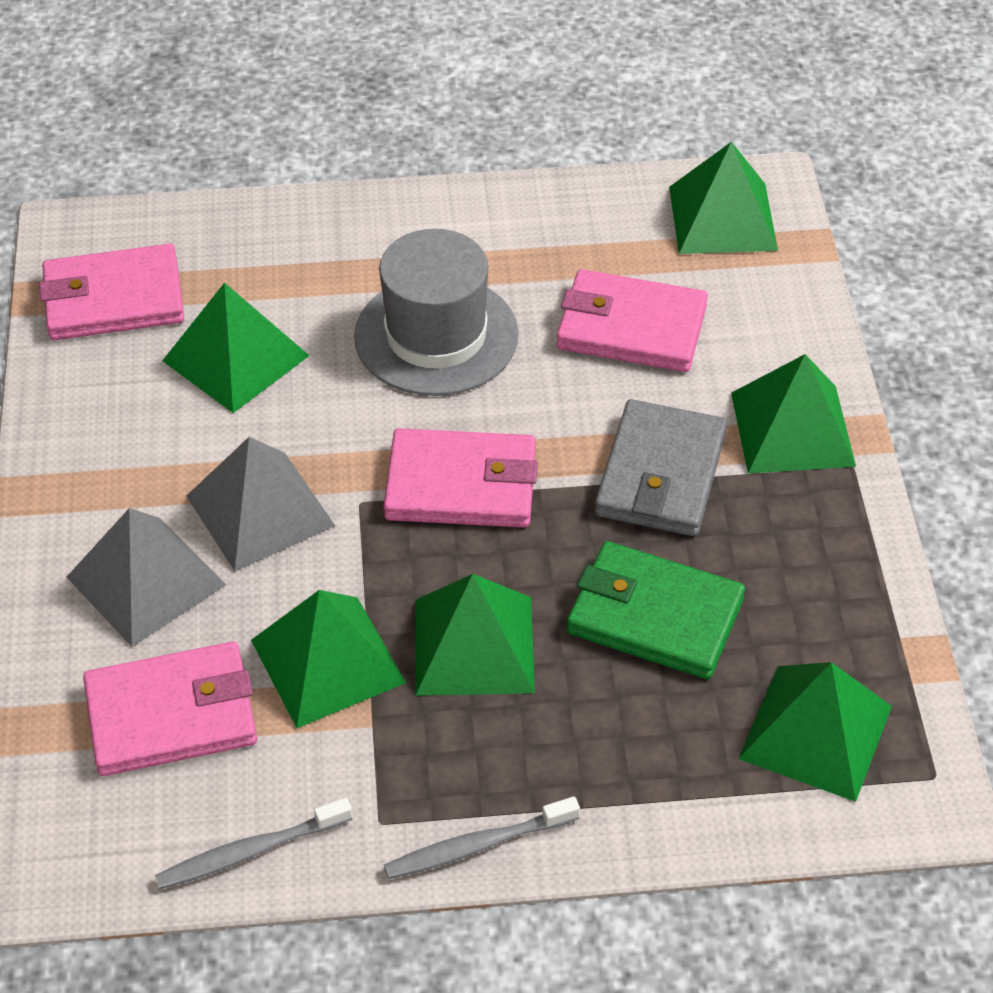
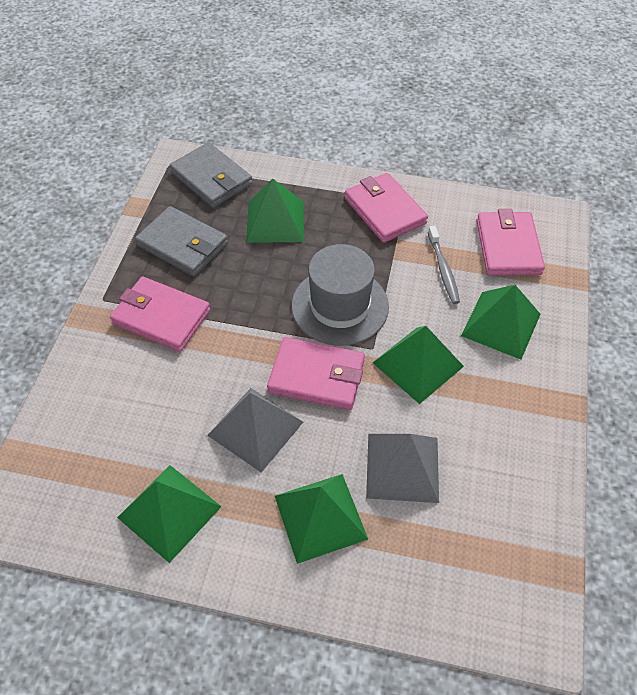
green pyramid: 6 -> 5
green wallet: 1 -> 0
grey toothbrush: 2 -> 1
grey wallet: 1 -> 2

